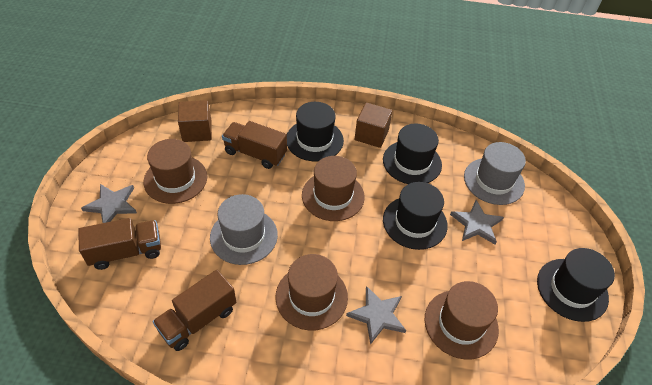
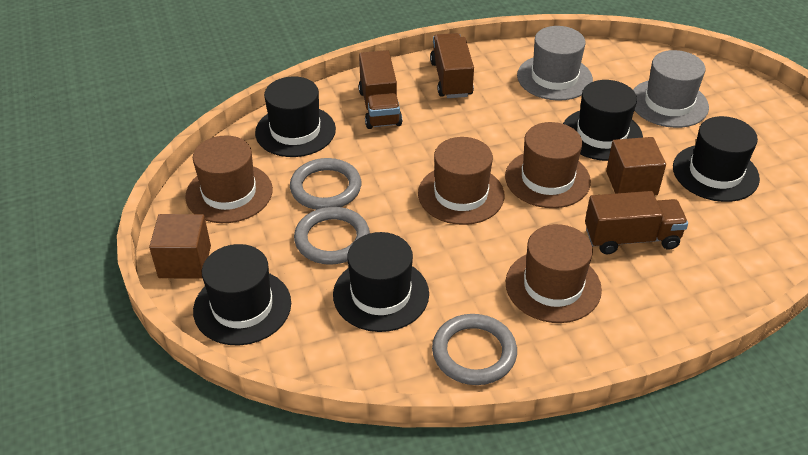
black hat: 4 -> 5
grey ring: 0 -> 3
grey star: 3 -> 0

